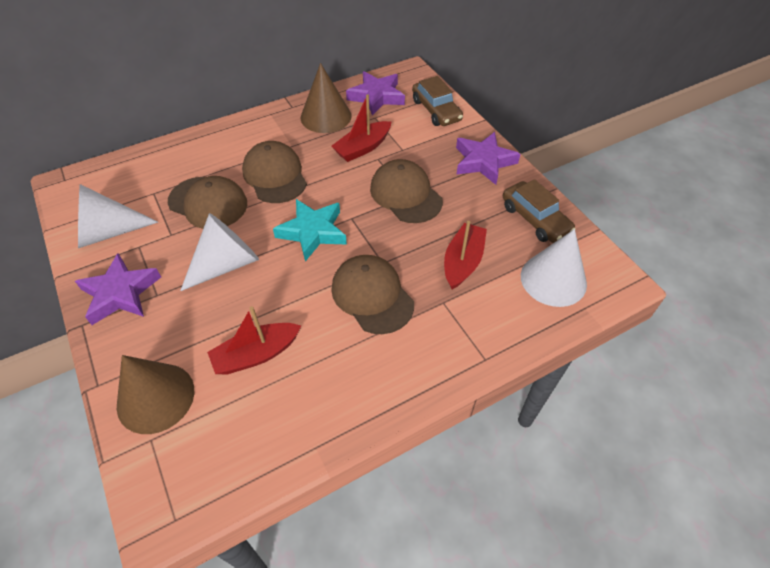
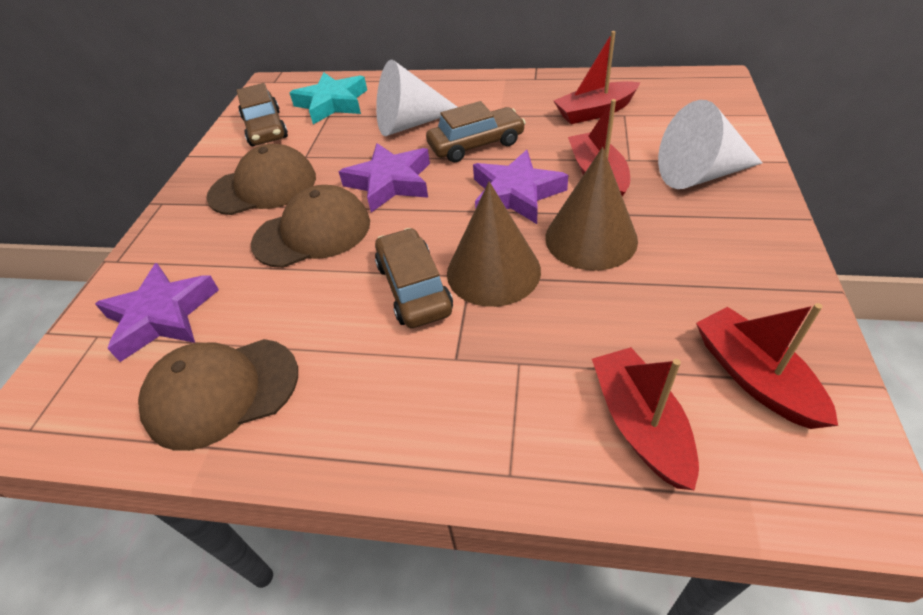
brown cap: 4 -> 3
brown car: 2 -> 3
red boat: 3 -> 4
white cone: 3 -> 2

